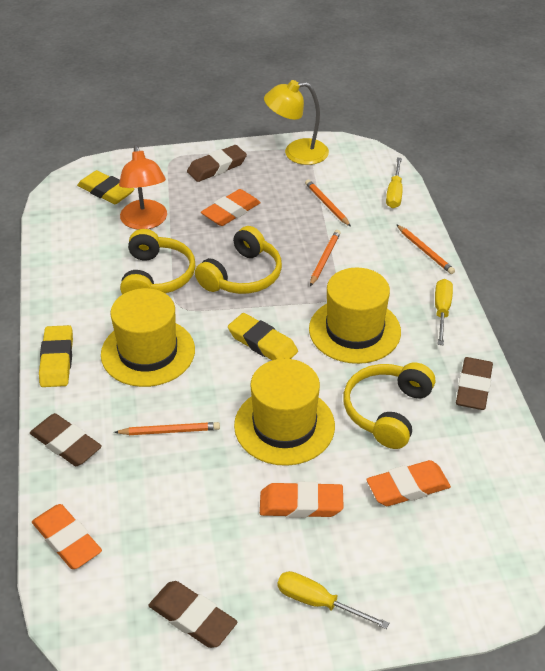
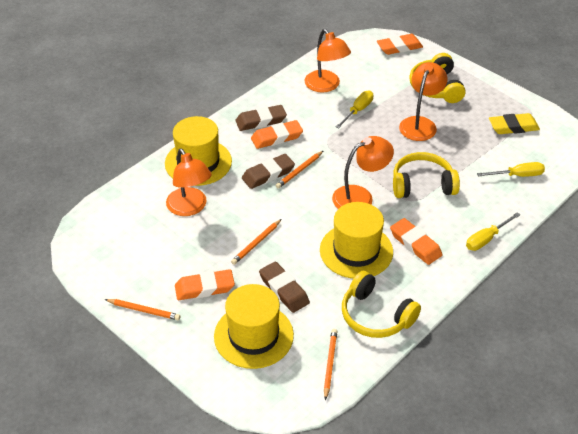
brown eraser: 4 -> 3
orange lamp: 1 -> 4
yellow eraser: 3 -> 1
yellow lamp: 1 -> 0

